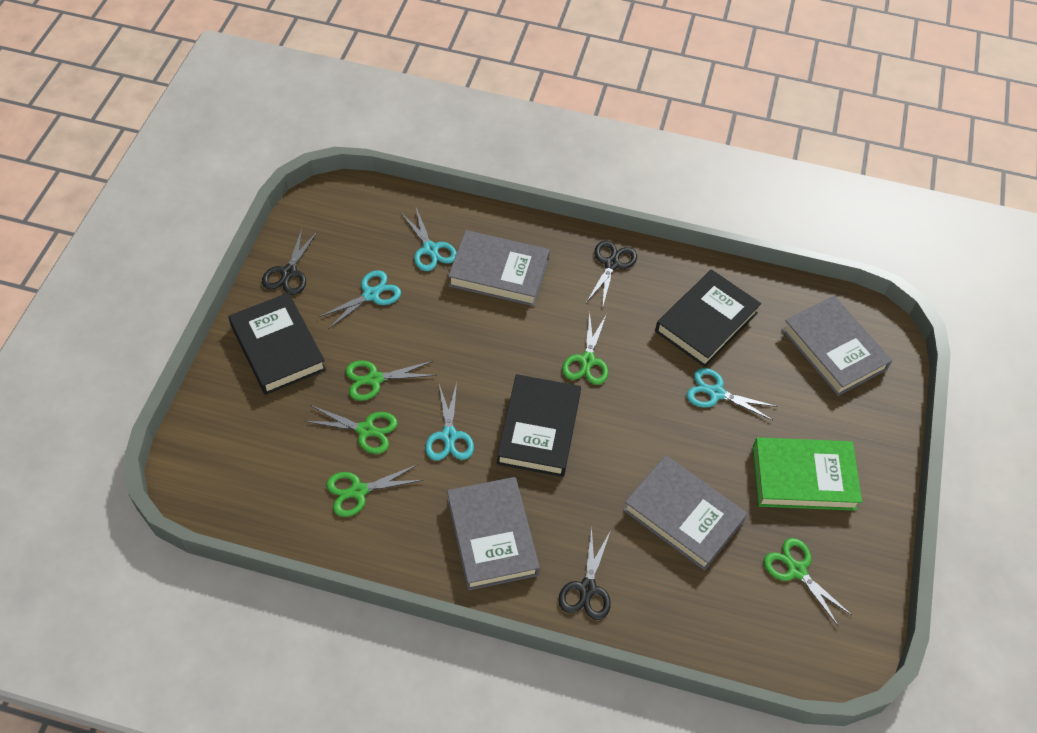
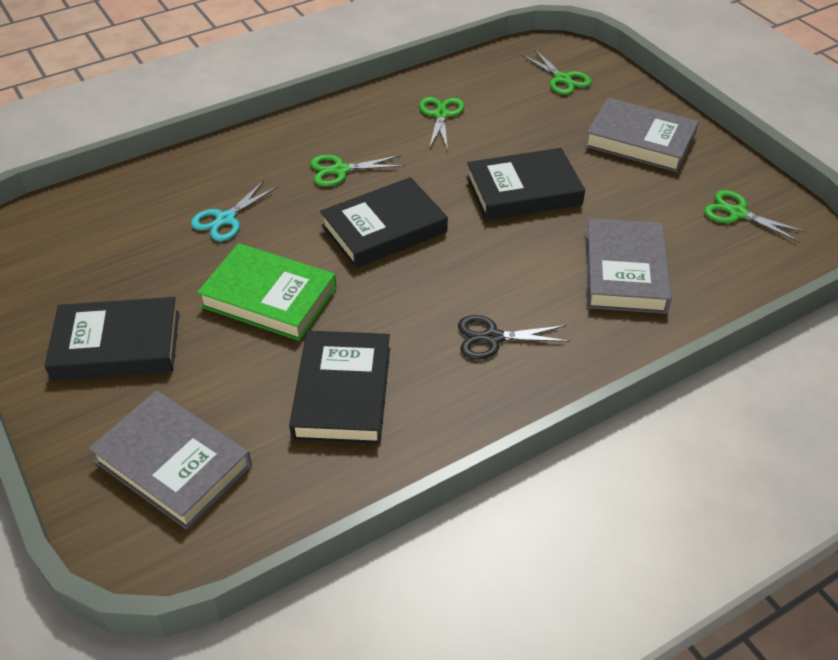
black book: 3 -> 4
black scissors: 3 -> 1
green scissors: 5 -> 4
grey book: 4 -> 3
turquoise scissors: 4 -> 1

